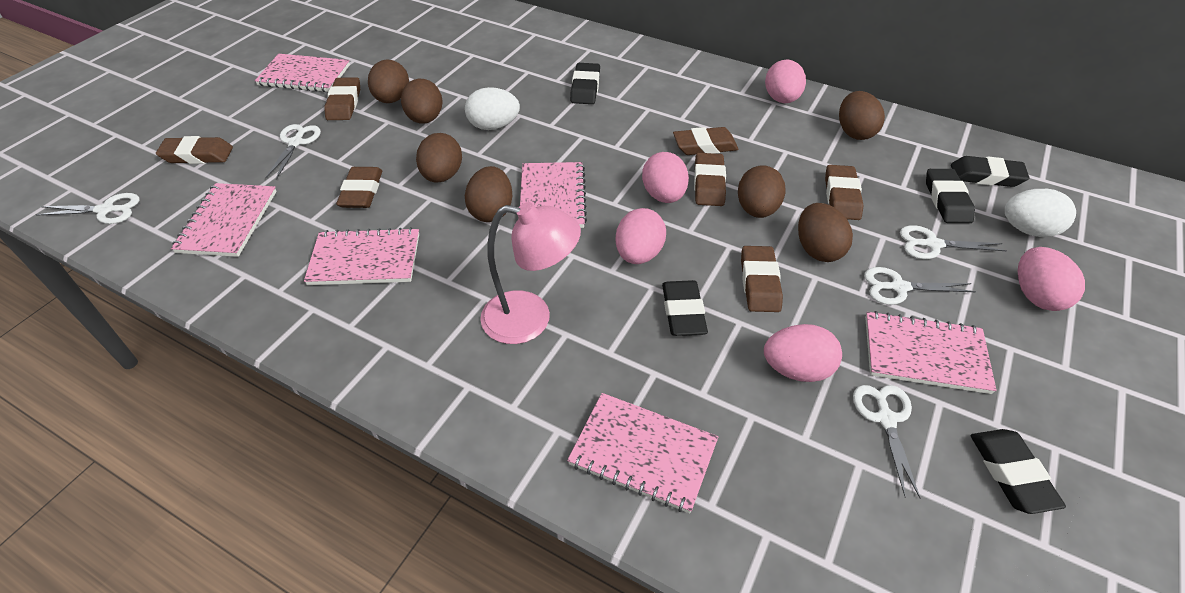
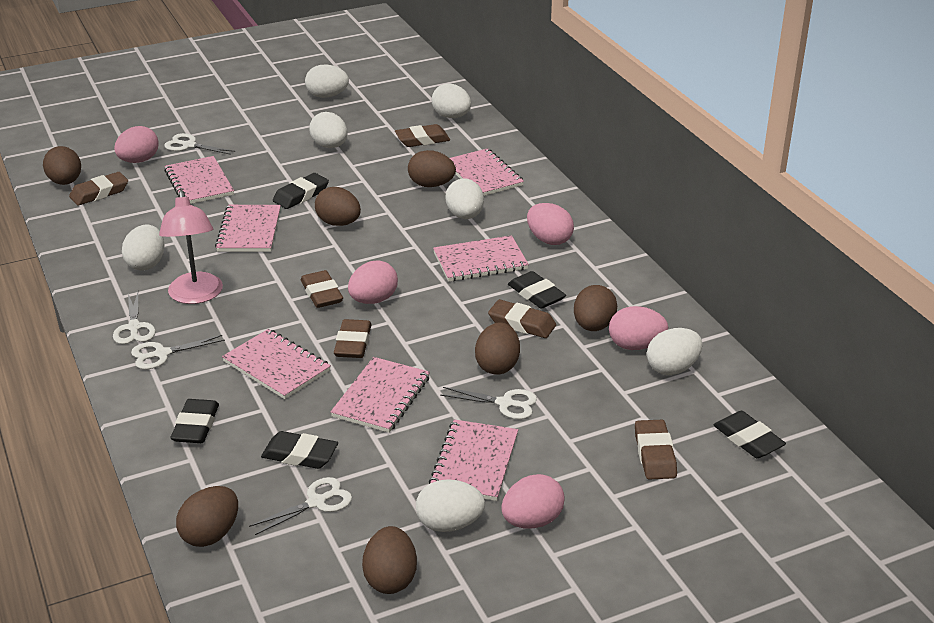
brown eraser: 7 -> 6
pink notebook: 6 -> 7
white egg: 2 -> 7

